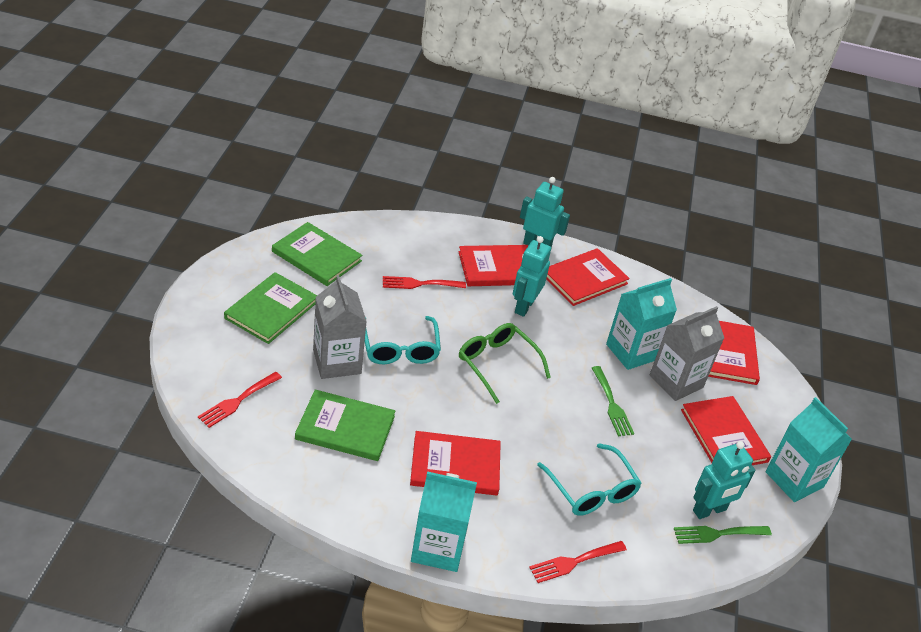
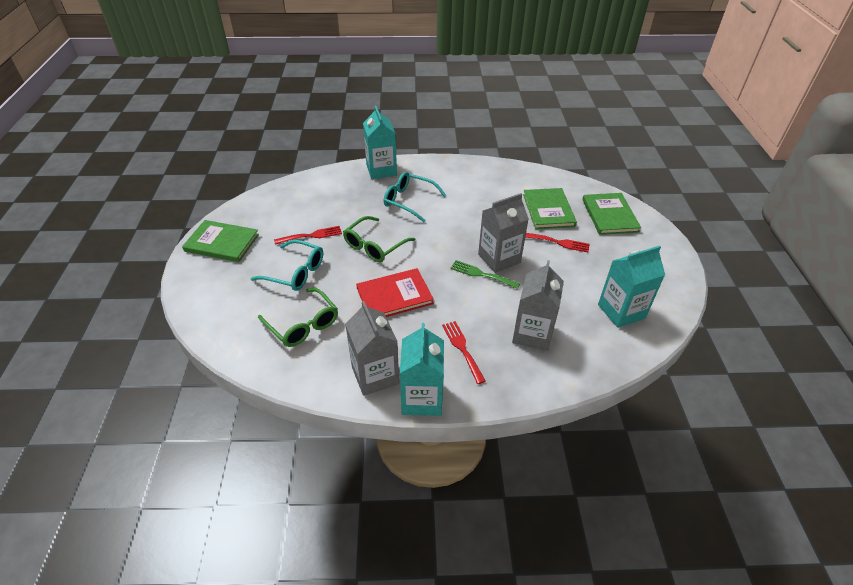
green fork: 2 -> 1
green glasses: 1 -> 2
grey carton: 2 -> 3
red book: 5 -> 1
turquoise robot: 3 -> 0

